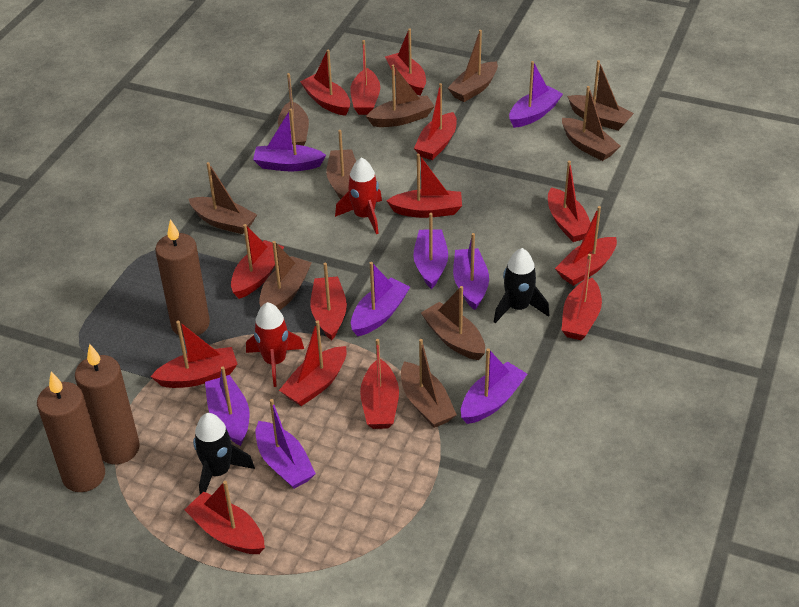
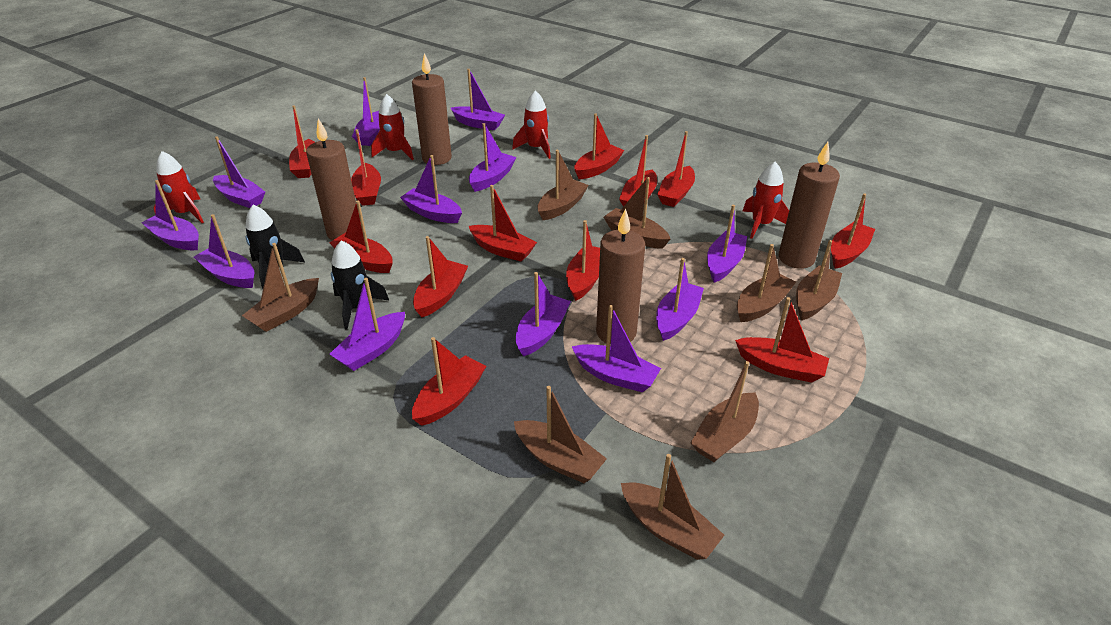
brown boat: 10 -> 8
brown candle: 3 -> 4
purple boat: 8 -> 12
red boat: 14 -> 12
red rocket: 2 -> 4

